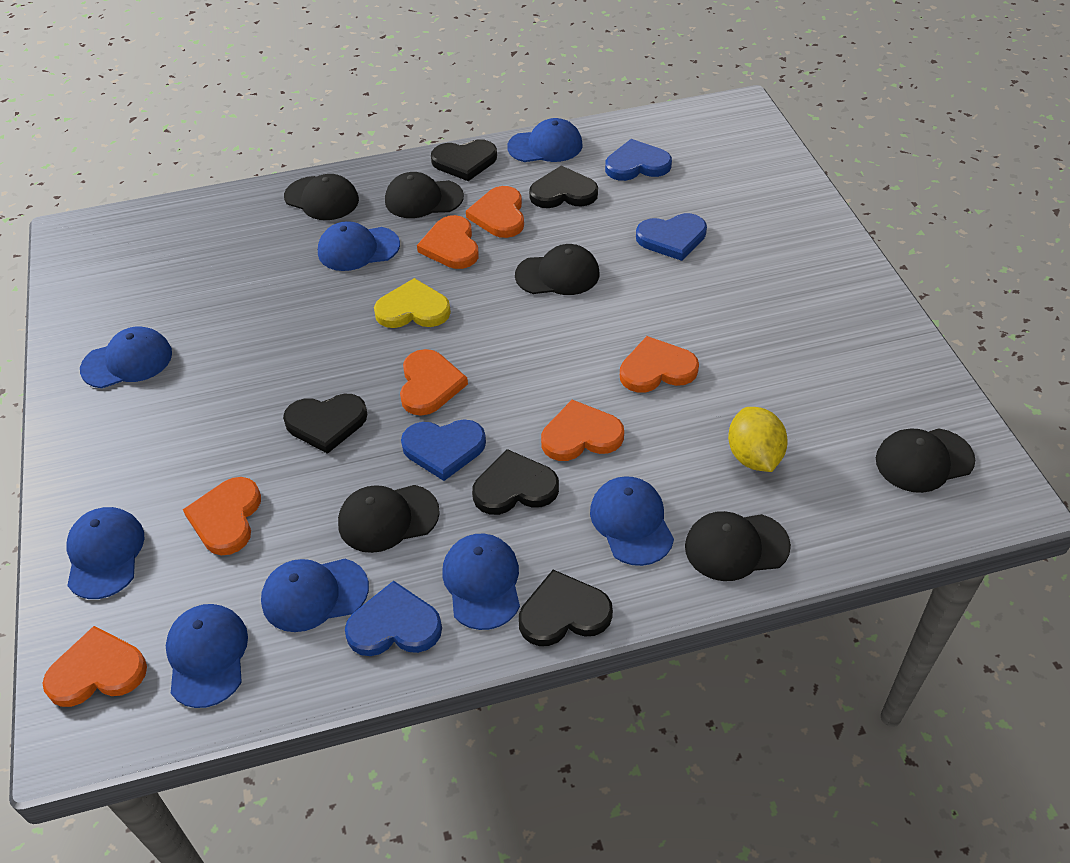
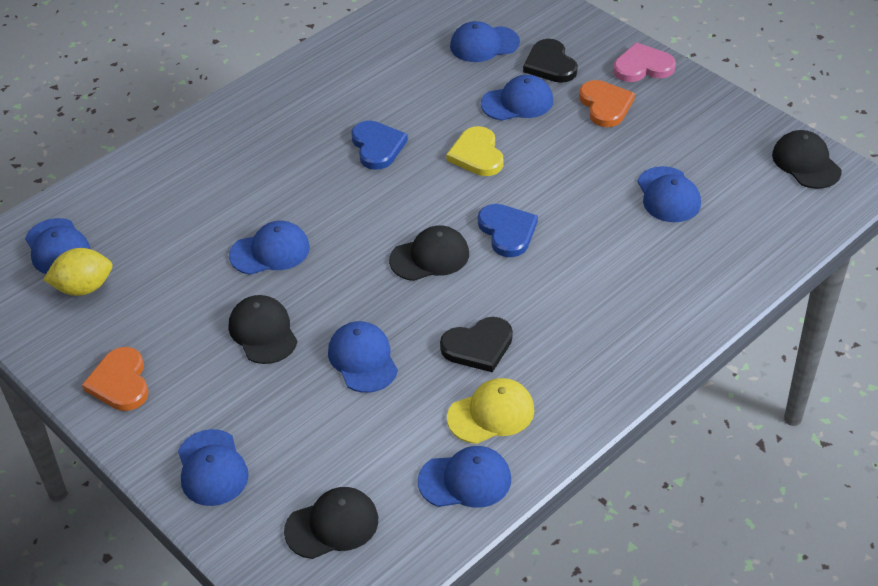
black cap: 6 -> 4
black heart: 5 -> 2
blue heart: 4 -> 2
orange heart: 7 -> 2
pink heart: 0 -> 1
yellow cap: 0 -> 1

